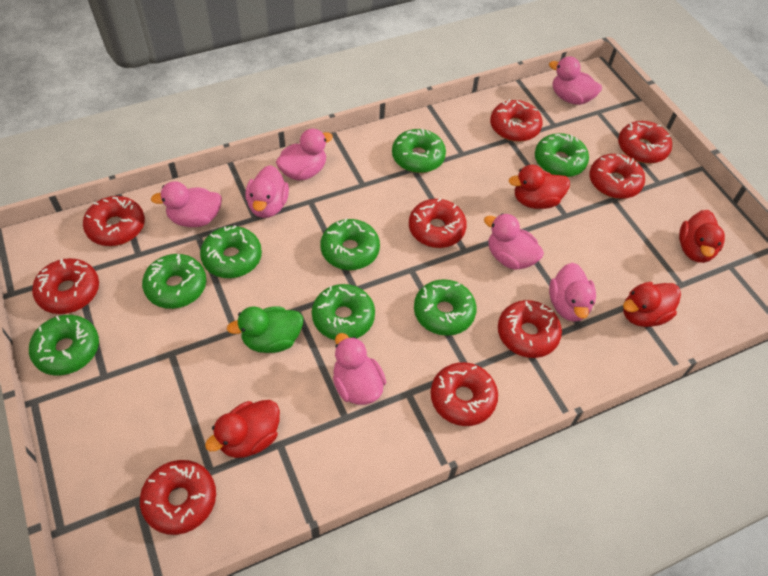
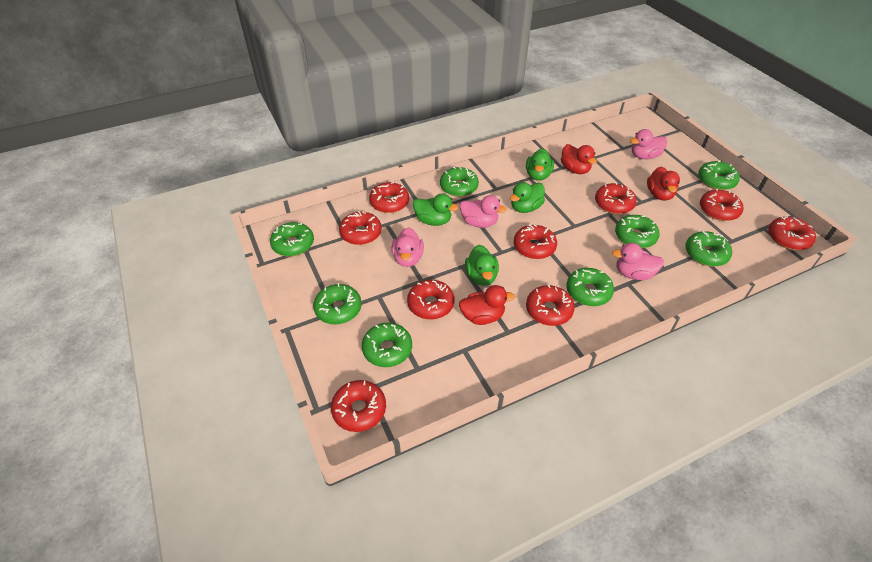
green duck: 1 -> 4
pink duck: 7 -> 4
red duck: 4 -> 3

